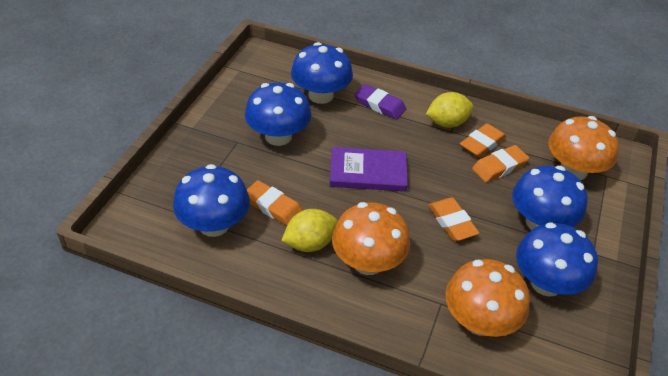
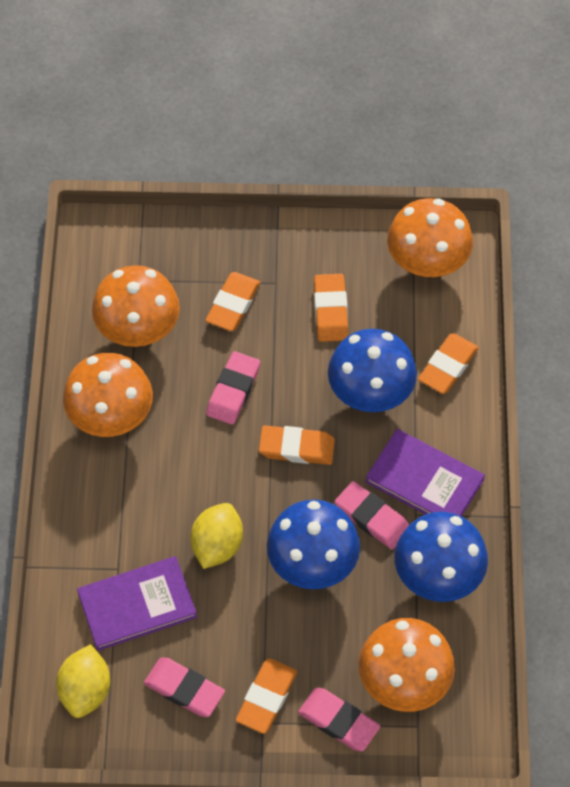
blue mushroom: 5 -> 3
orange eraser: 4 -> 5
orange mushroom: 3 -> 4
pink eraser: 0 -> 4
purple book: 1 -> 2
purple eraser: 1 -> 0

